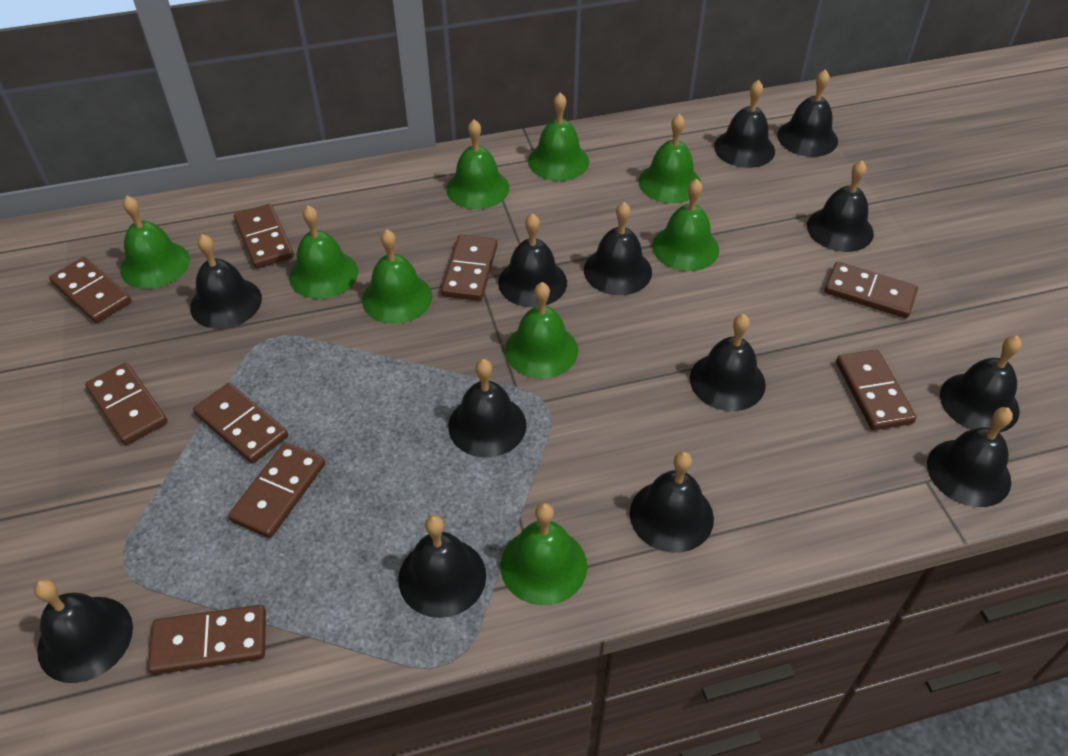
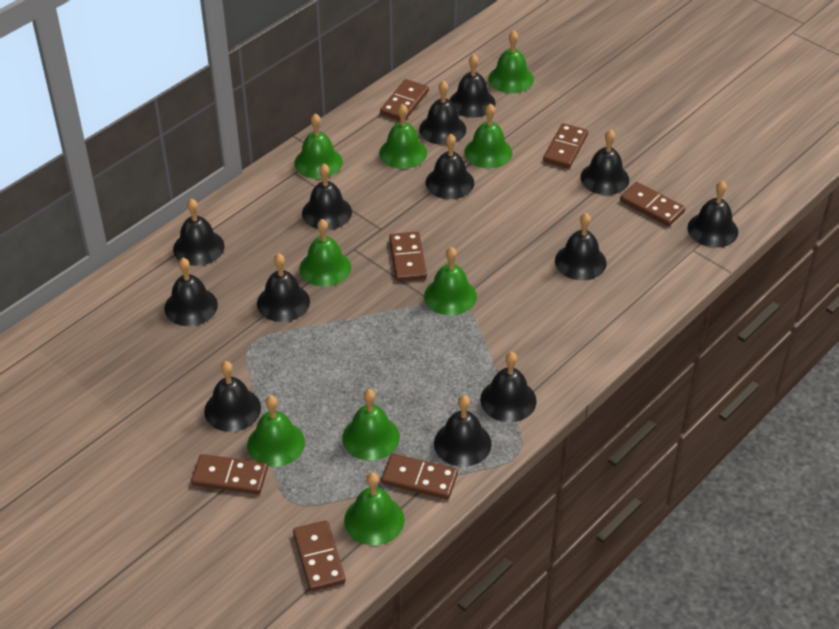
brown domino: 9 -> 7

